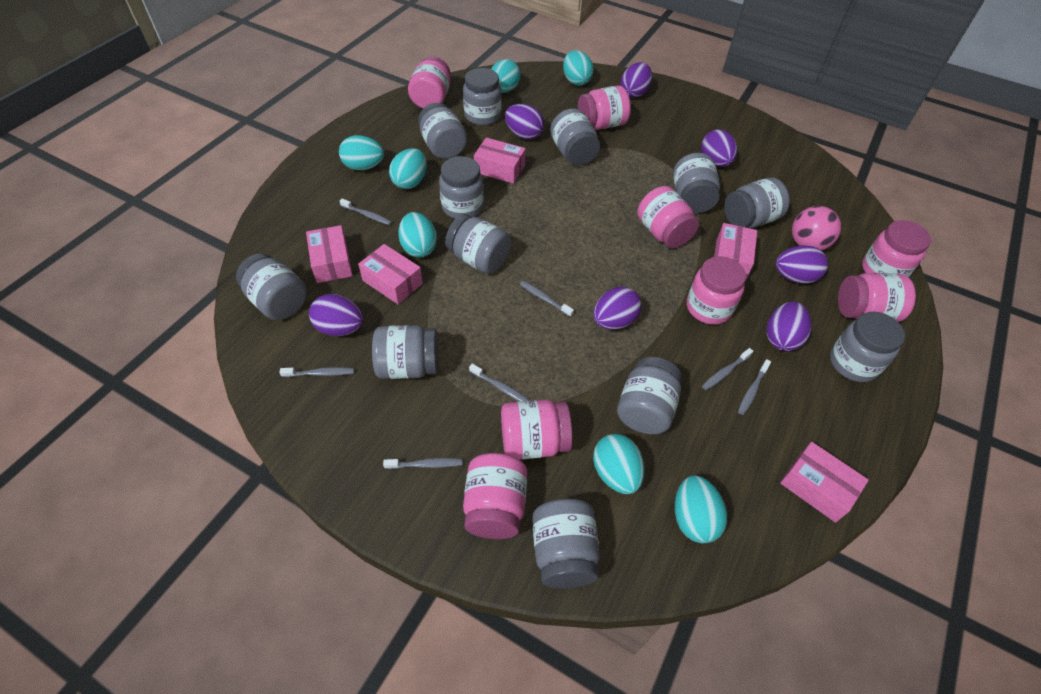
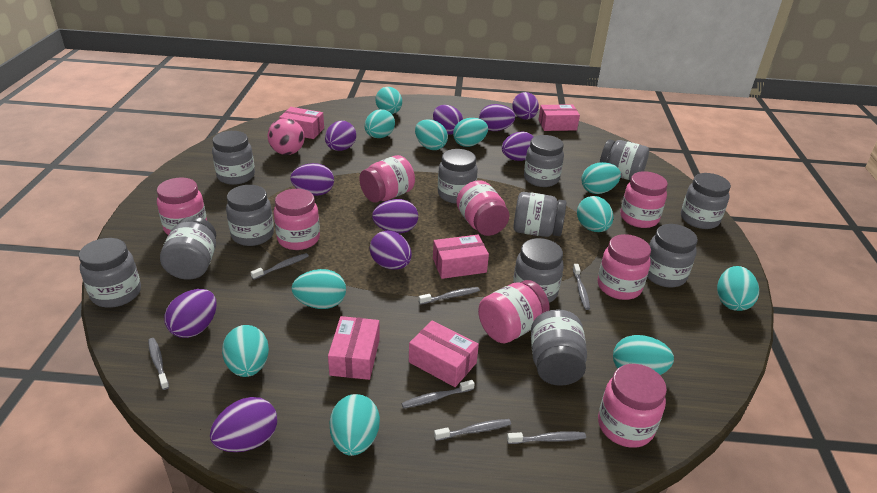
purple egg: 7 -> 10
turquoise egg: 7 -> 11

